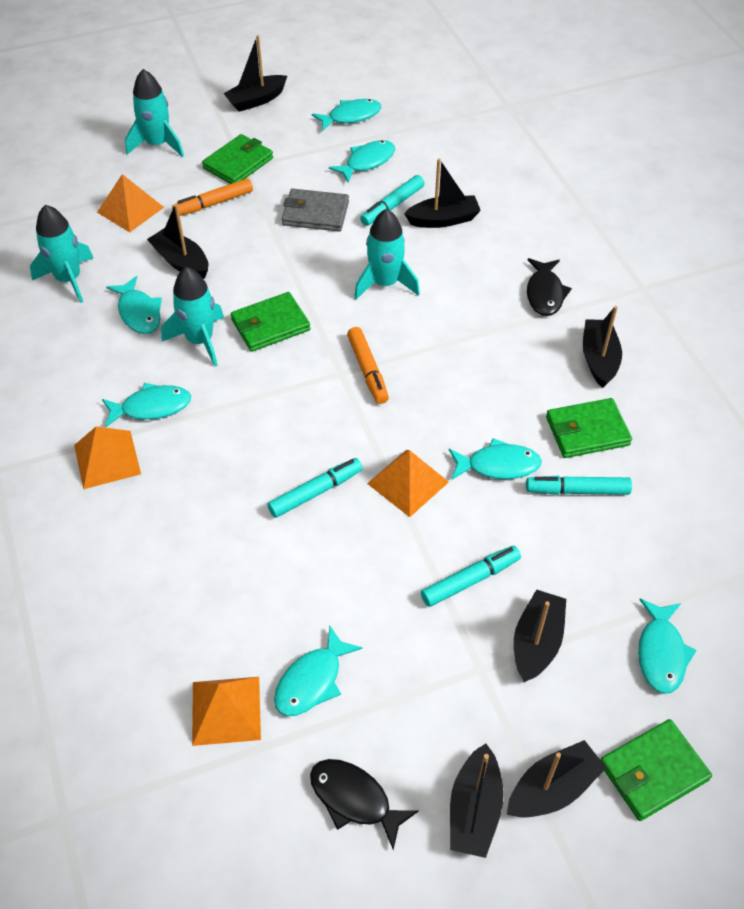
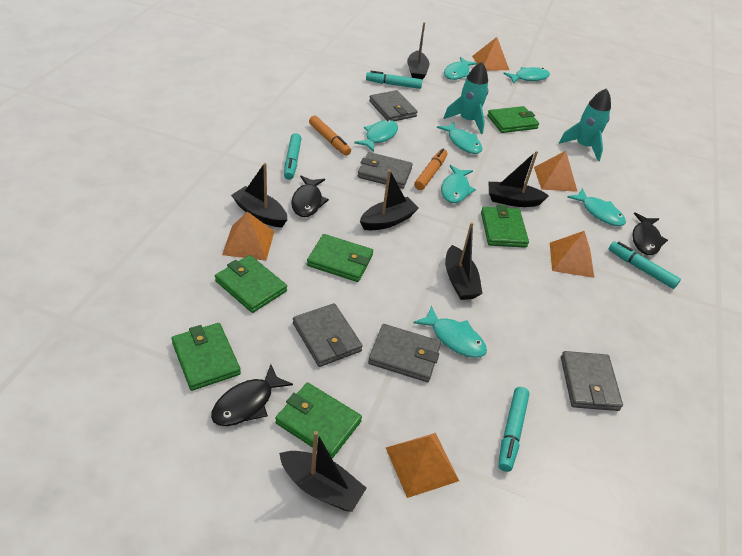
black boat: 7 -> 6
black fish: 2 -> 3
green wallet: 4 -> 6
grey wallet: 1 -> 5
orange pyramid: 4 -> 5
turquoise rocket: 4 -> 2

